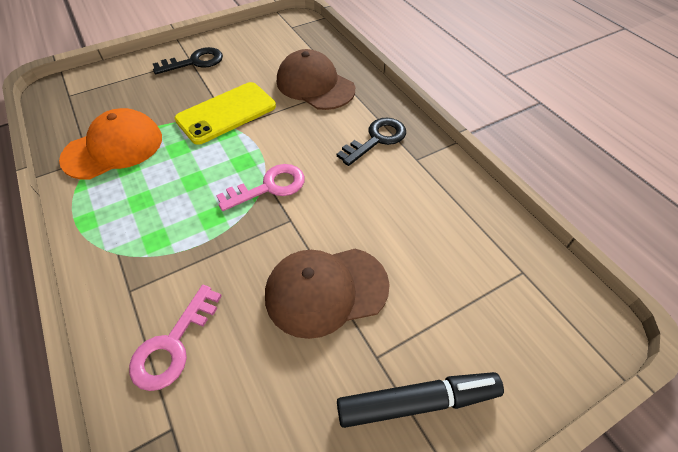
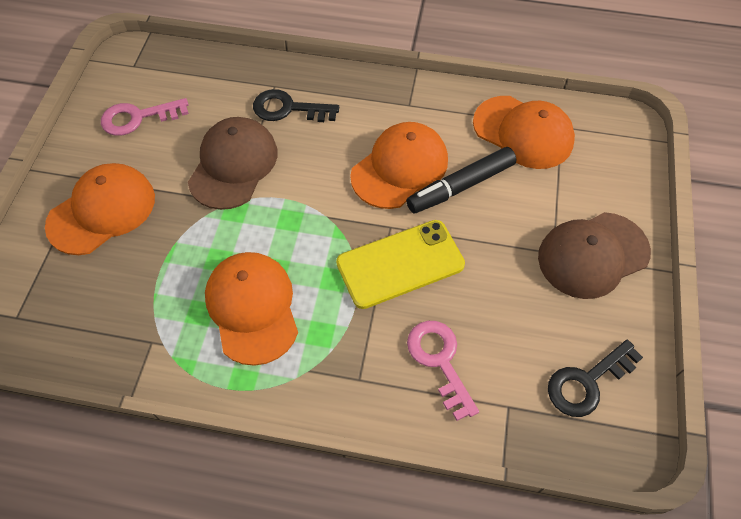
orange cap: 1 -> 4

